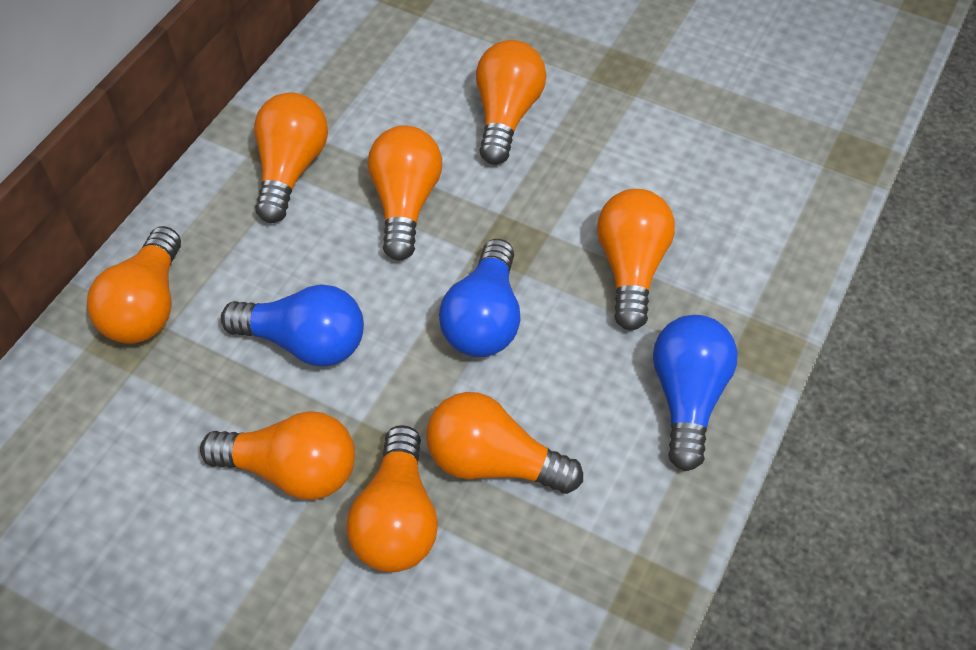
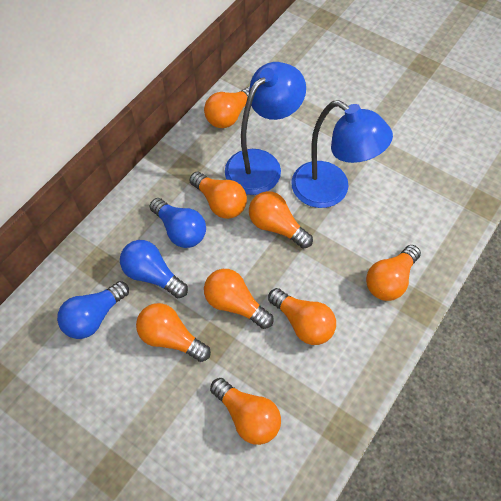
blue lamp: 0 -> 2

